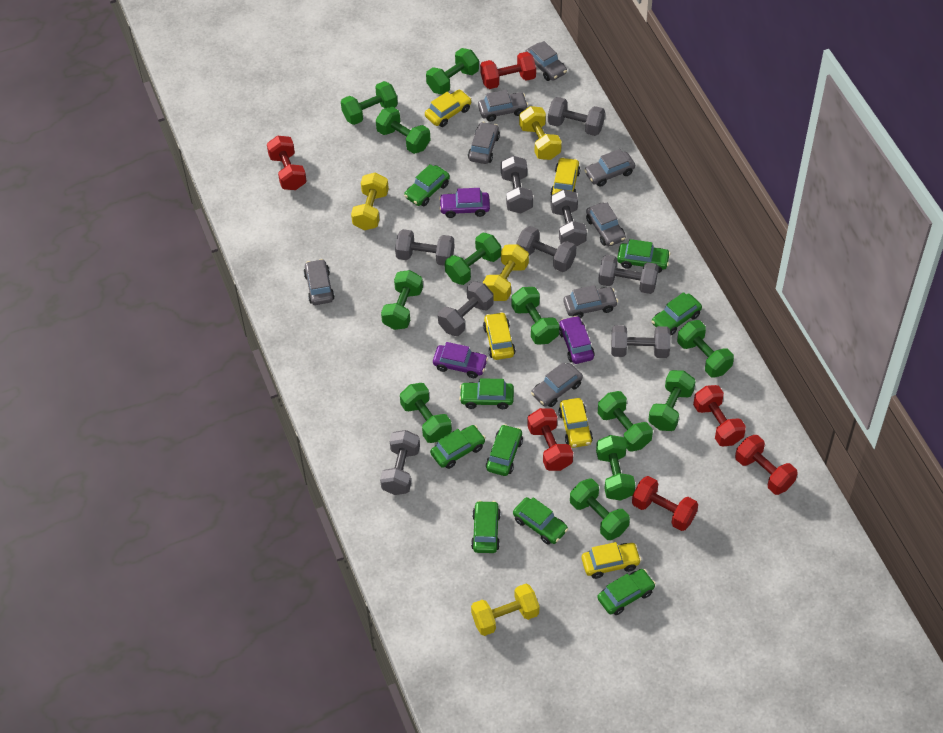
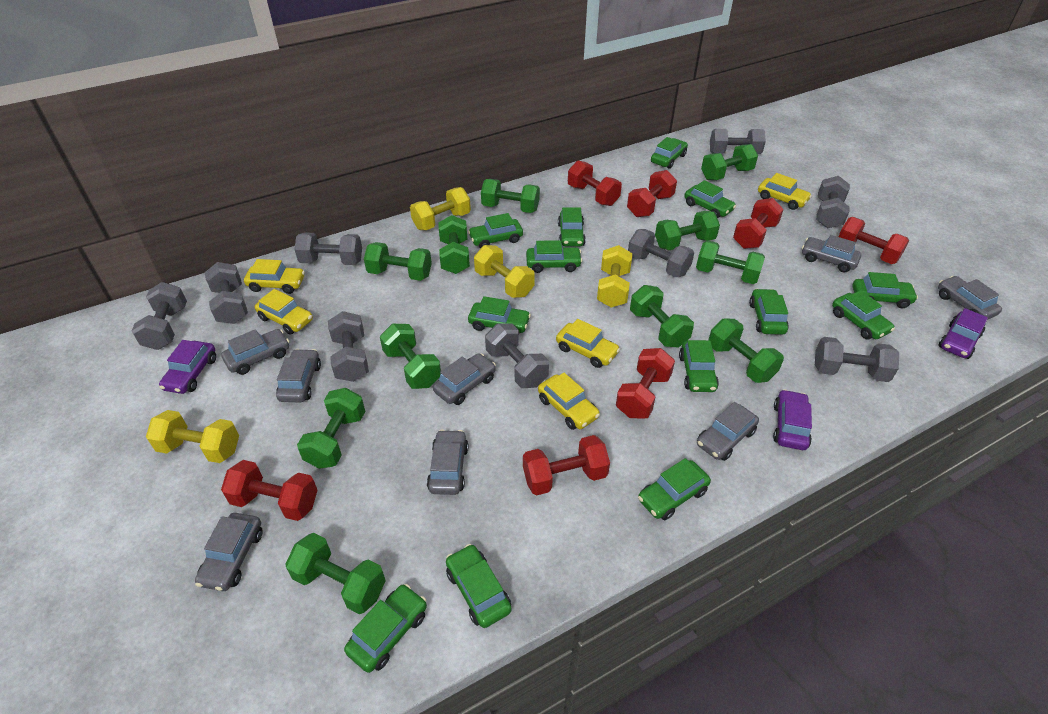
green car: 9 -> 13
green dumbbell: 12 -> 11
red dumbbell: 6 -> 7

